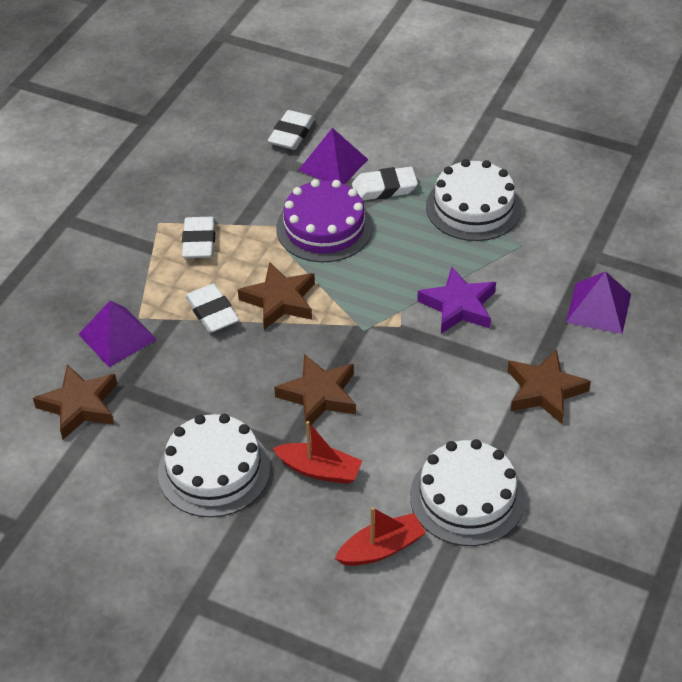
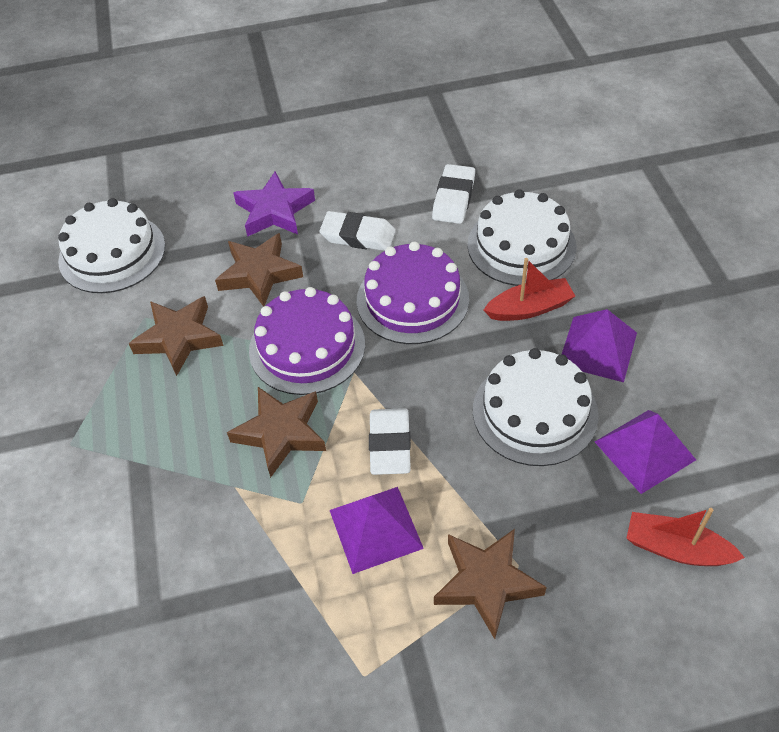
purple cake: 1 -> 2
white eraser: 4 -> 3

